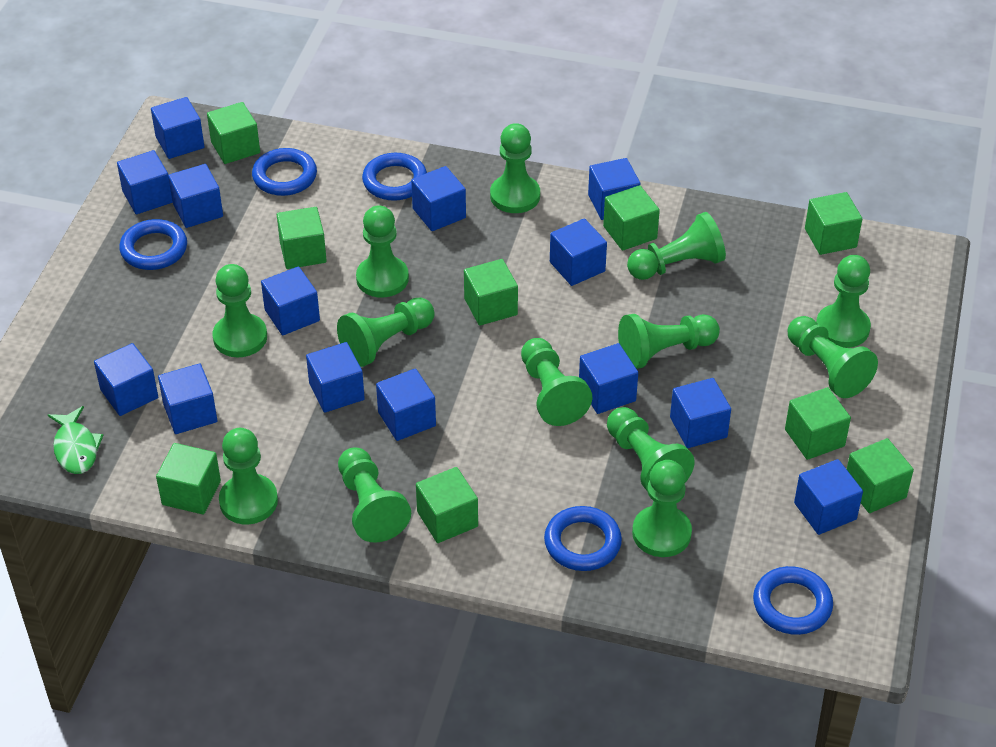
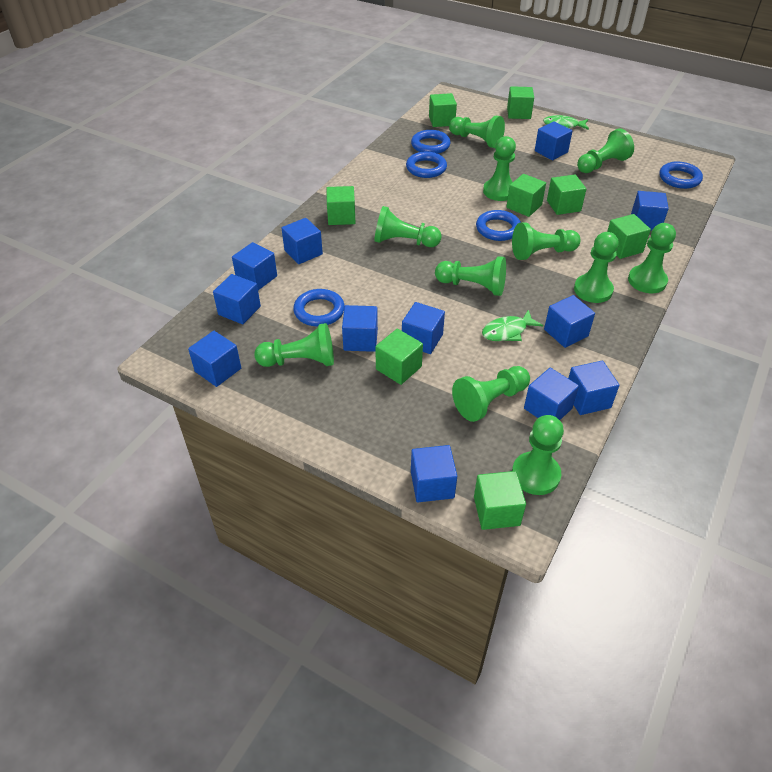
blue cube: 14 -> 12
green cube: 9 -> 8
green fish: 1 -> 2
green pawn: 13 -> 11

